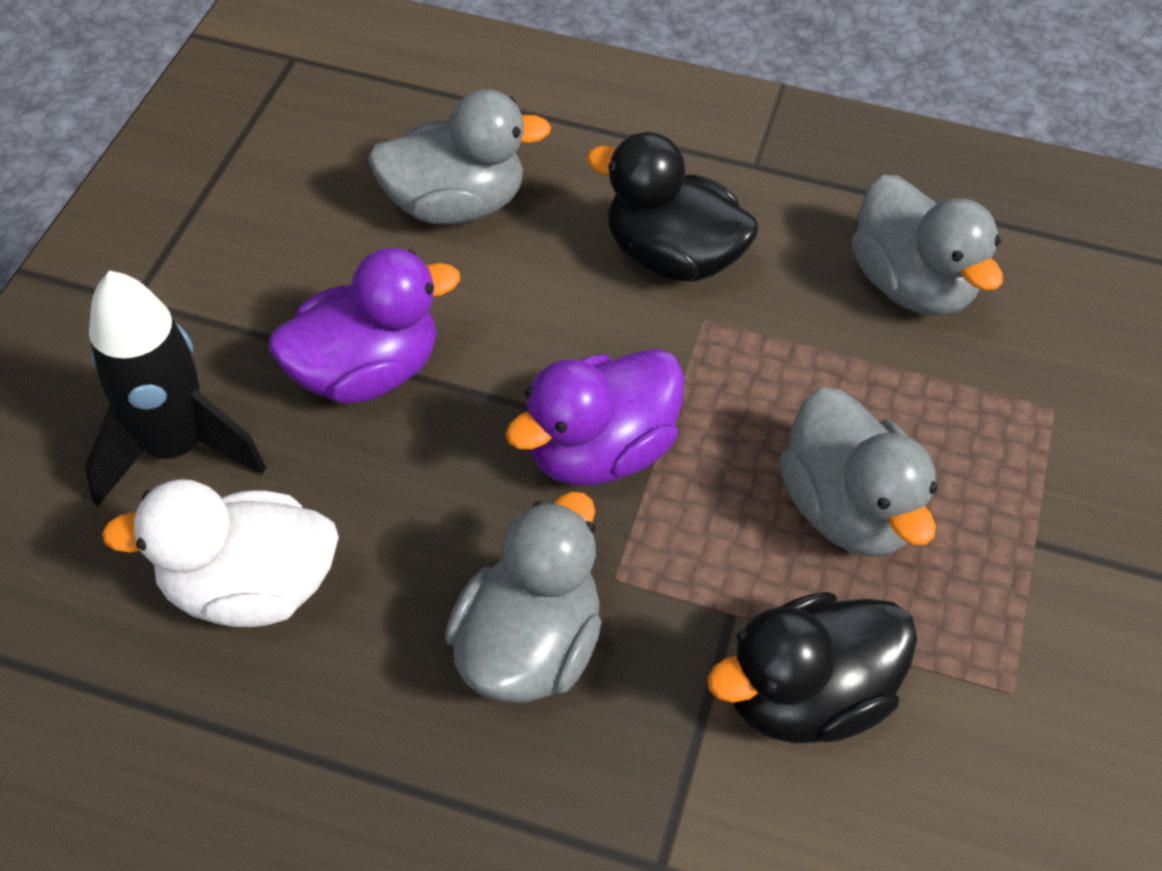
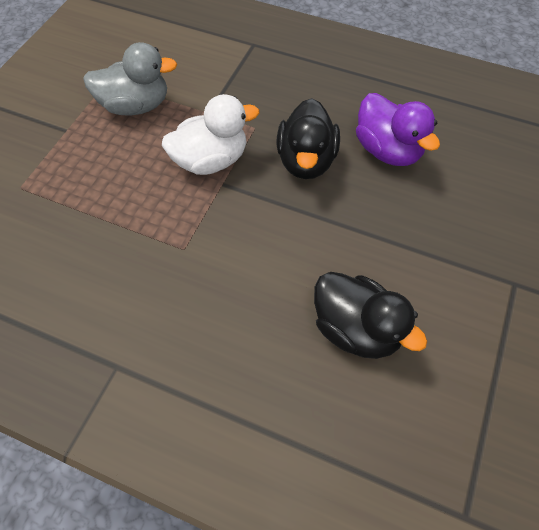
black rocket: 1 -> 0
grey duck: 4 -> 1
purple duck: 2 -> 1

